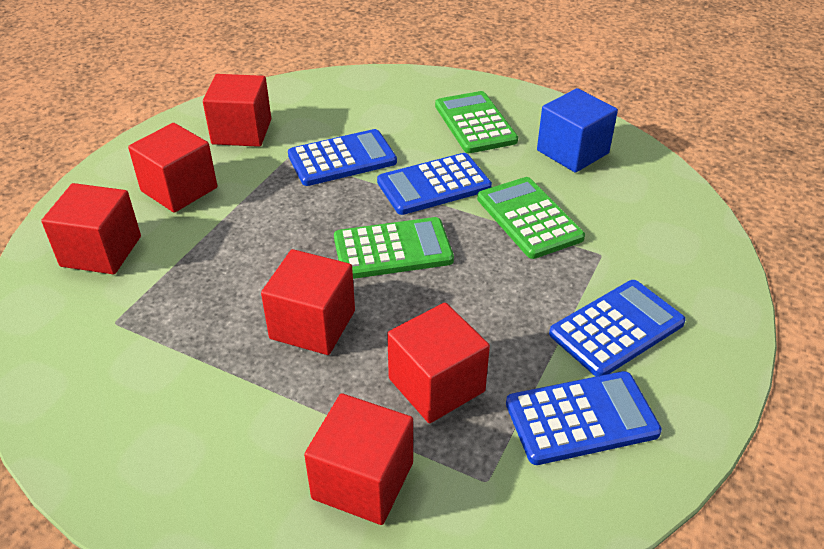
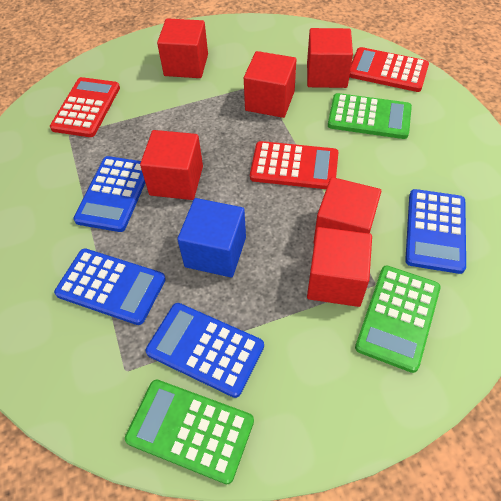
red calculator: 0 -> 3

